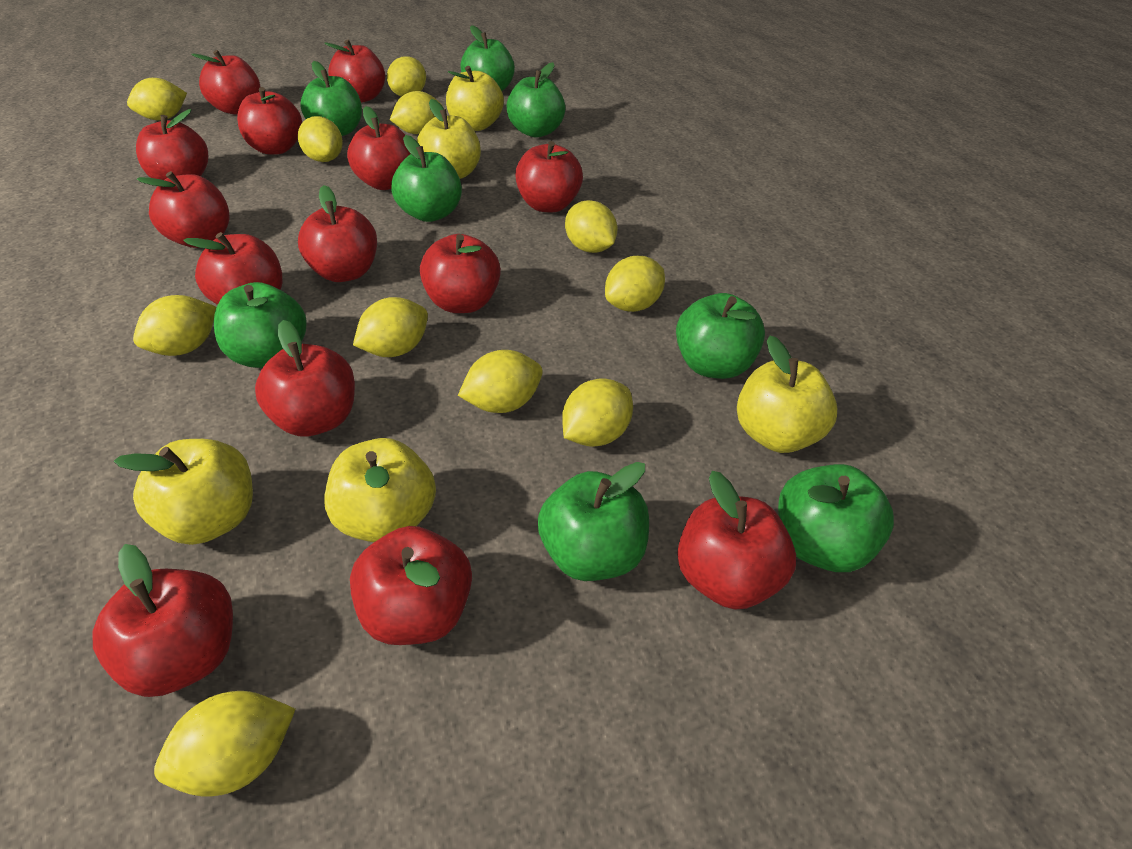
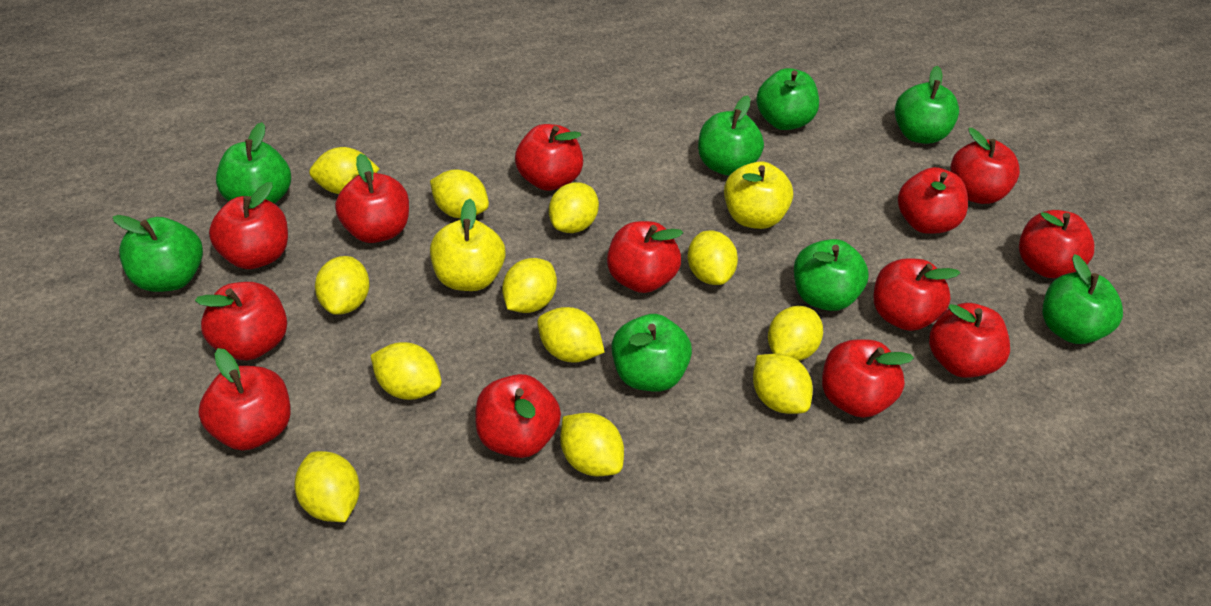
red apple: 14 -> 13
yellow apple: 5 -> 2
yellow lemon: 11 -> 12

